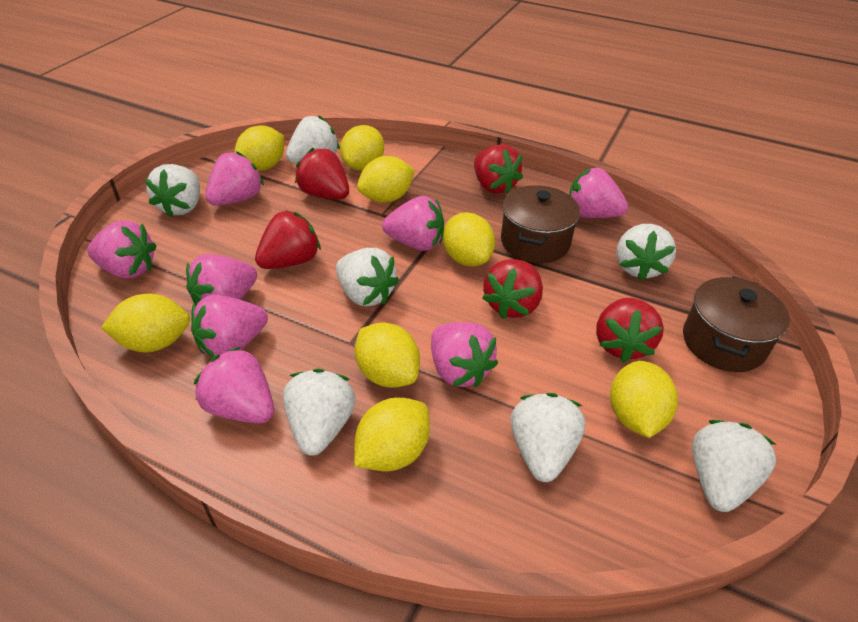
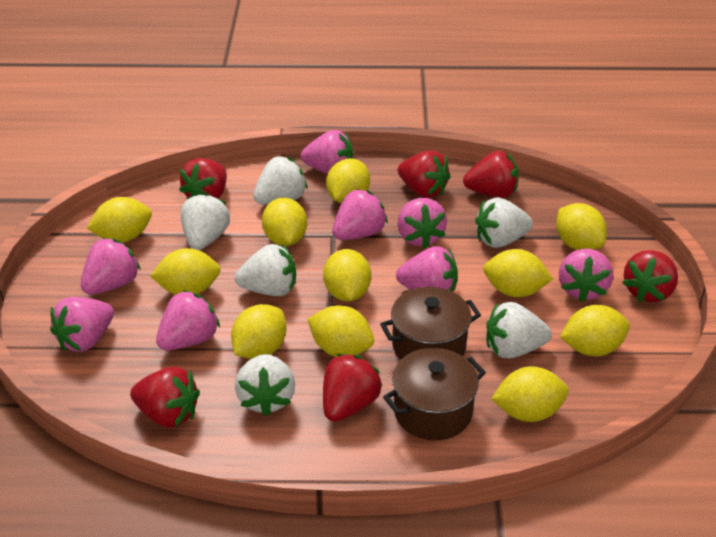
red strawberry: 5 -> 6
white strawberry: 7 -> 6
yellow lemon: 8 -> 11

